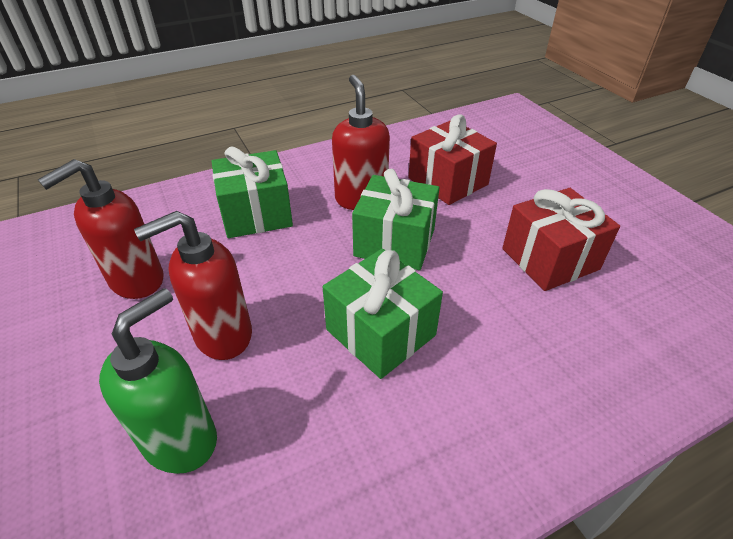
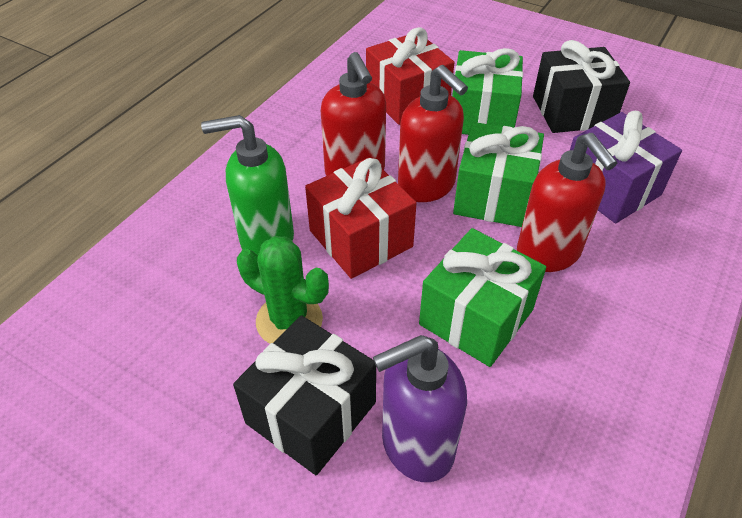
black gift: 0 -> 2
green cactus: 0 -> 1
purple gift: 0 -> 1
purple soap dispenser: 0 -> 1

